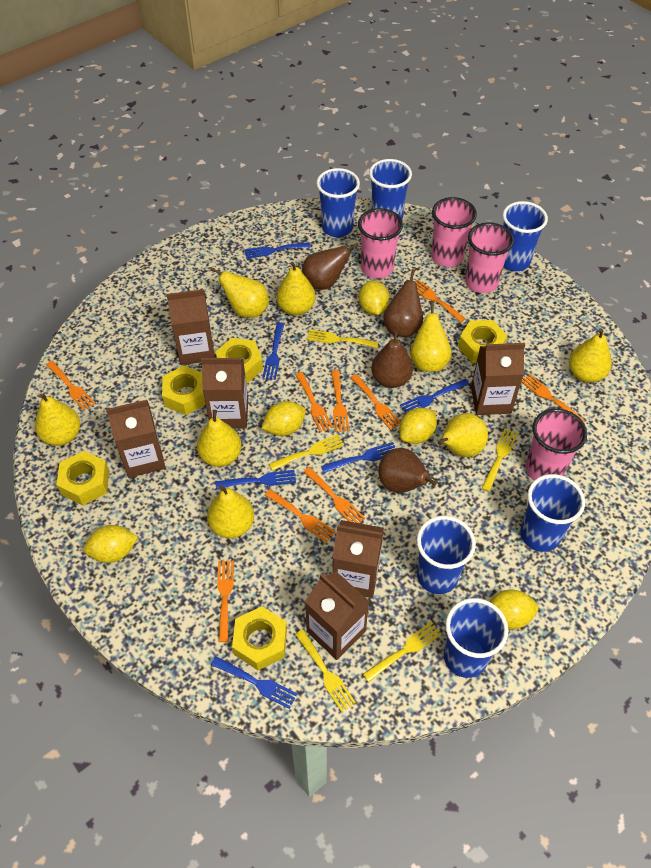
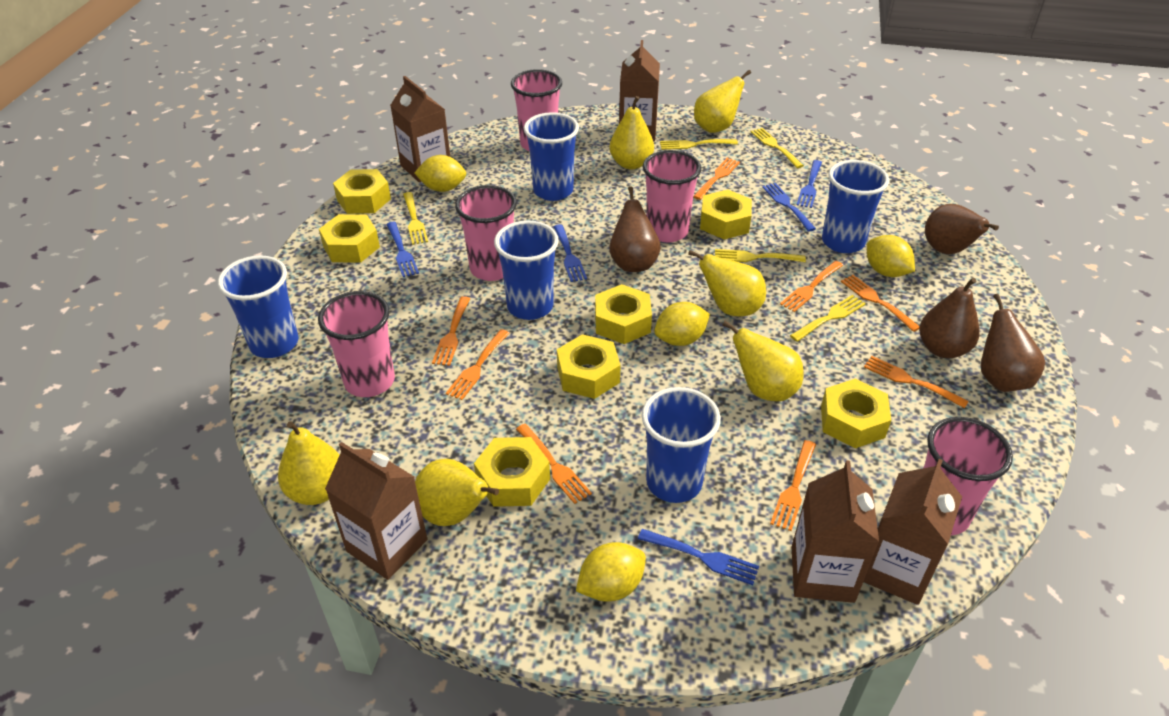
blue cup: 6 -> 5
blue fork: 6 -> 5
brown carton: 6 -> 5
orange fork: 9 -> 8
pink cup: 4 -> 5
yellow lemon: 5 -> 4
yellow nut: 5 -> 7
yellow pear: 8 -> 6

